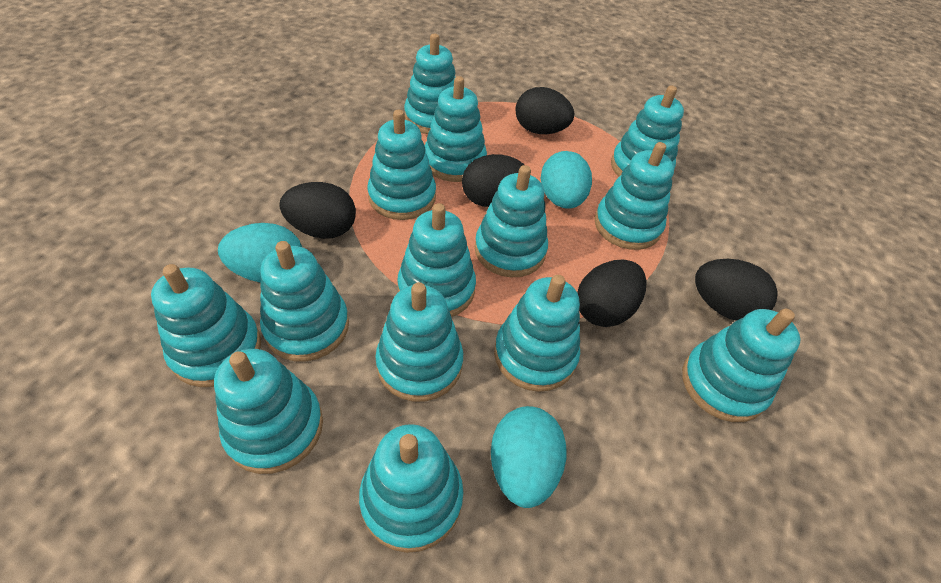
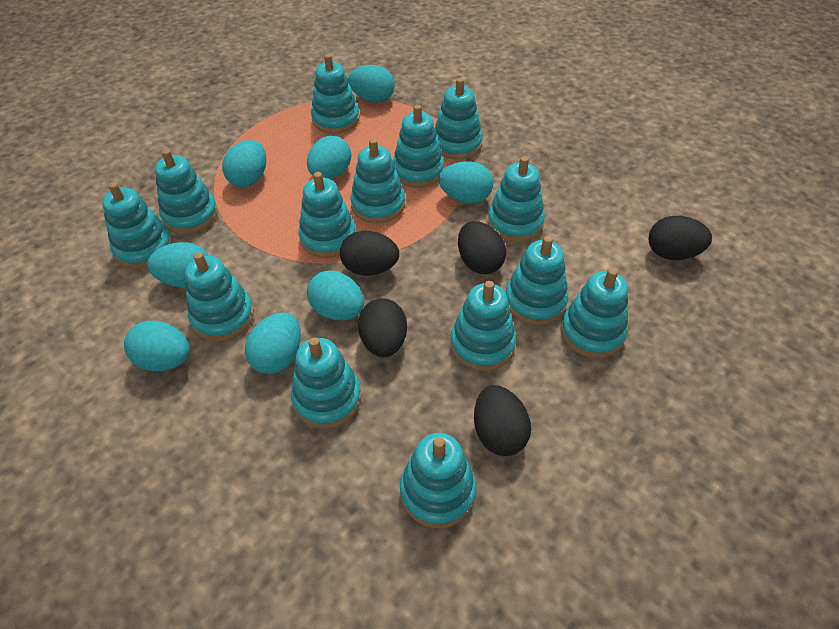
turquoise egg: 3 -> 8

